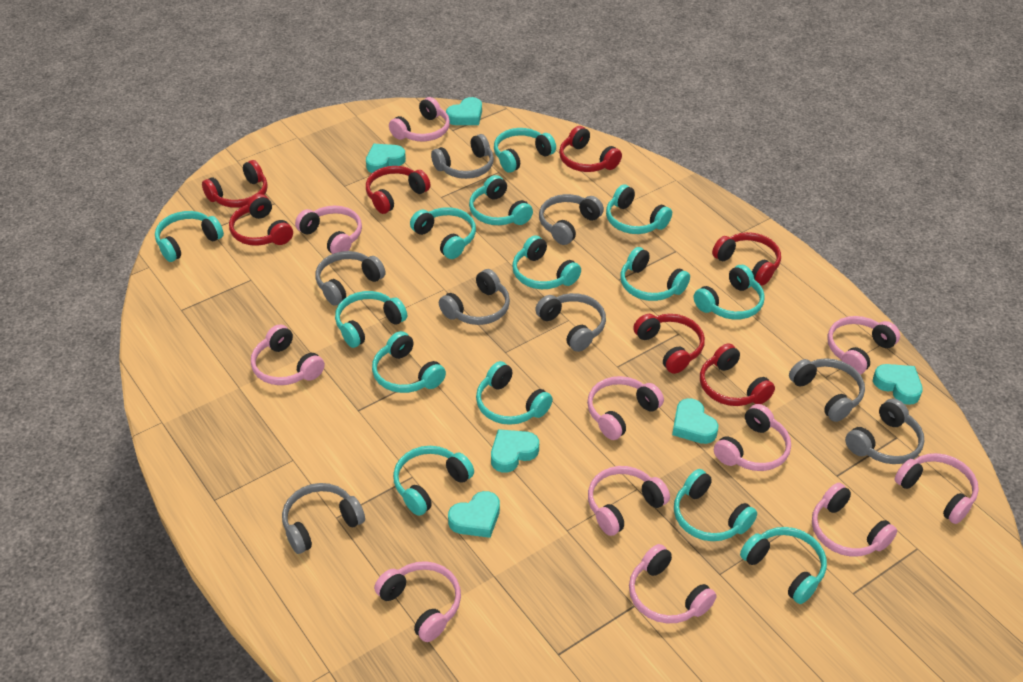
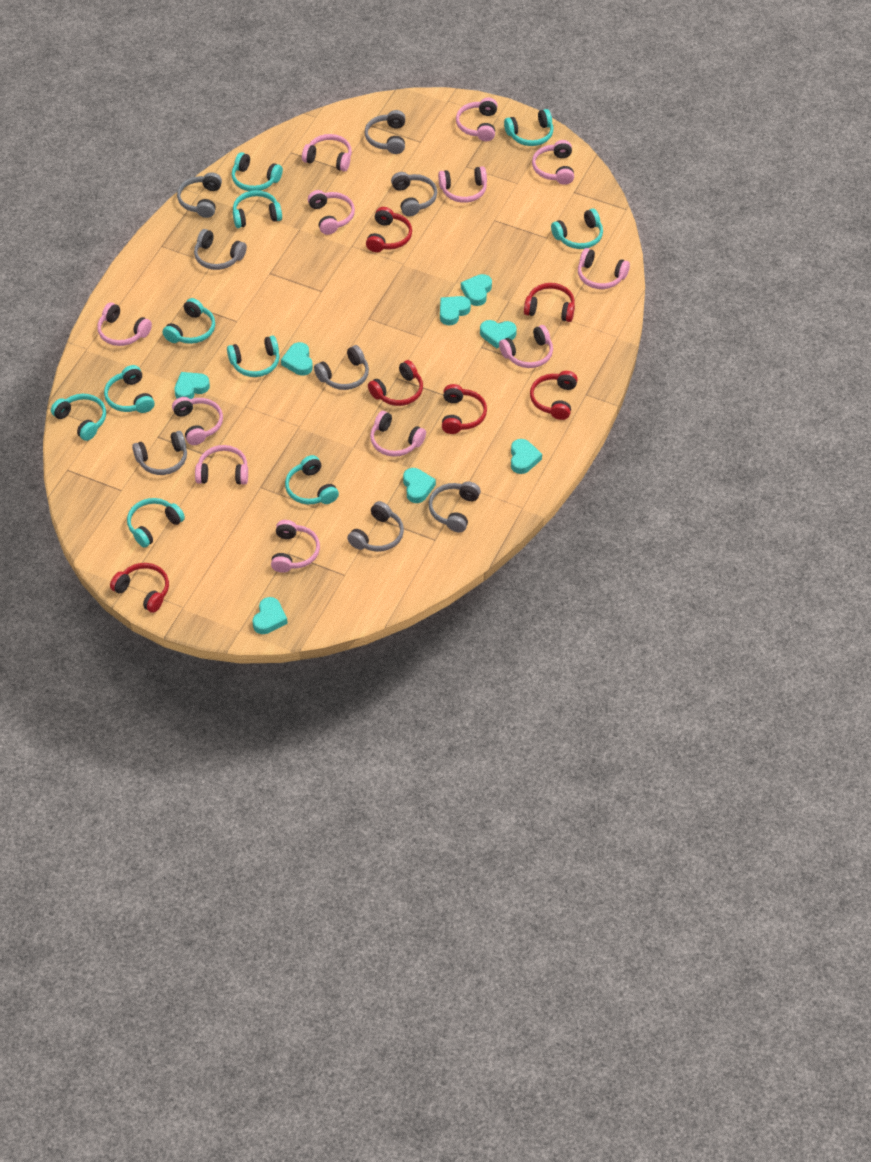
pink headphones: 11 -> 12
red headphones: 7 -> 6
turquoise headphones: 14 -> 10
turquoise heart: 6 -> 8

